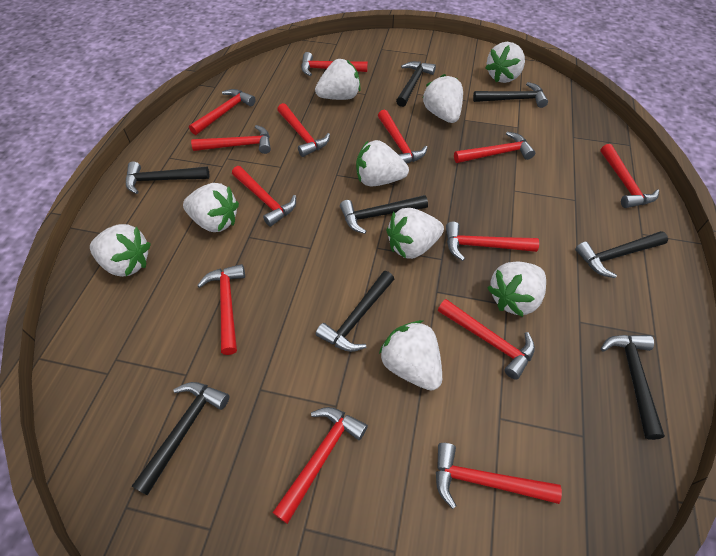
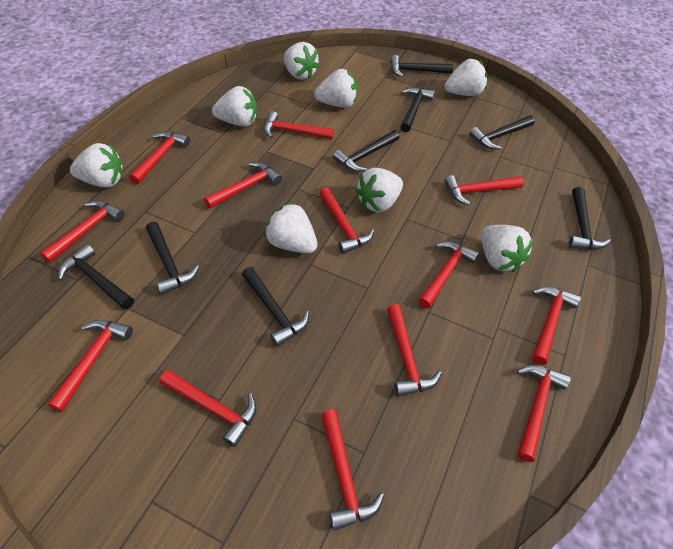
white strawberry: 9 -> 8

